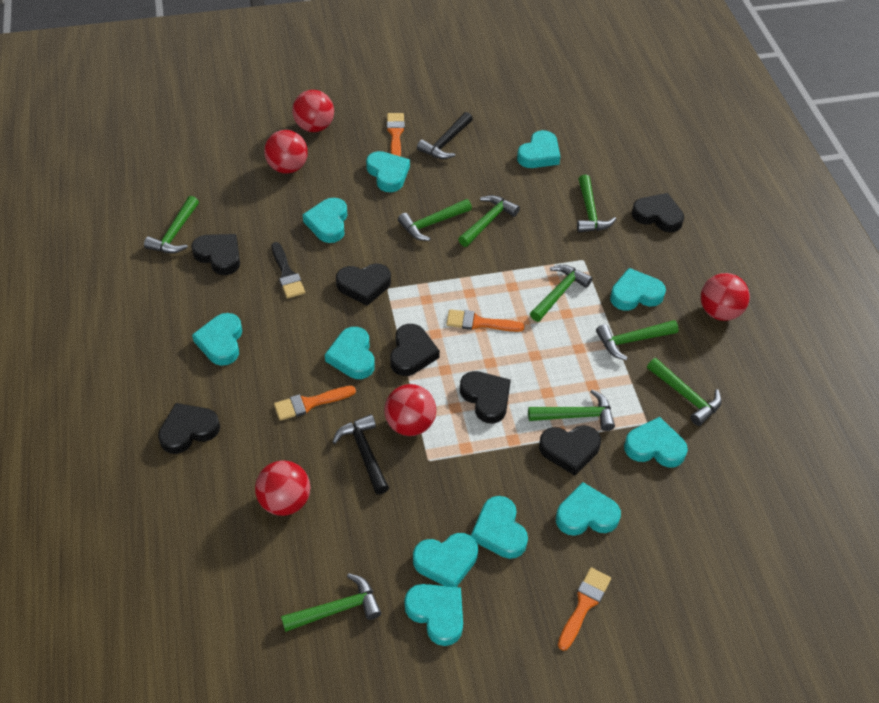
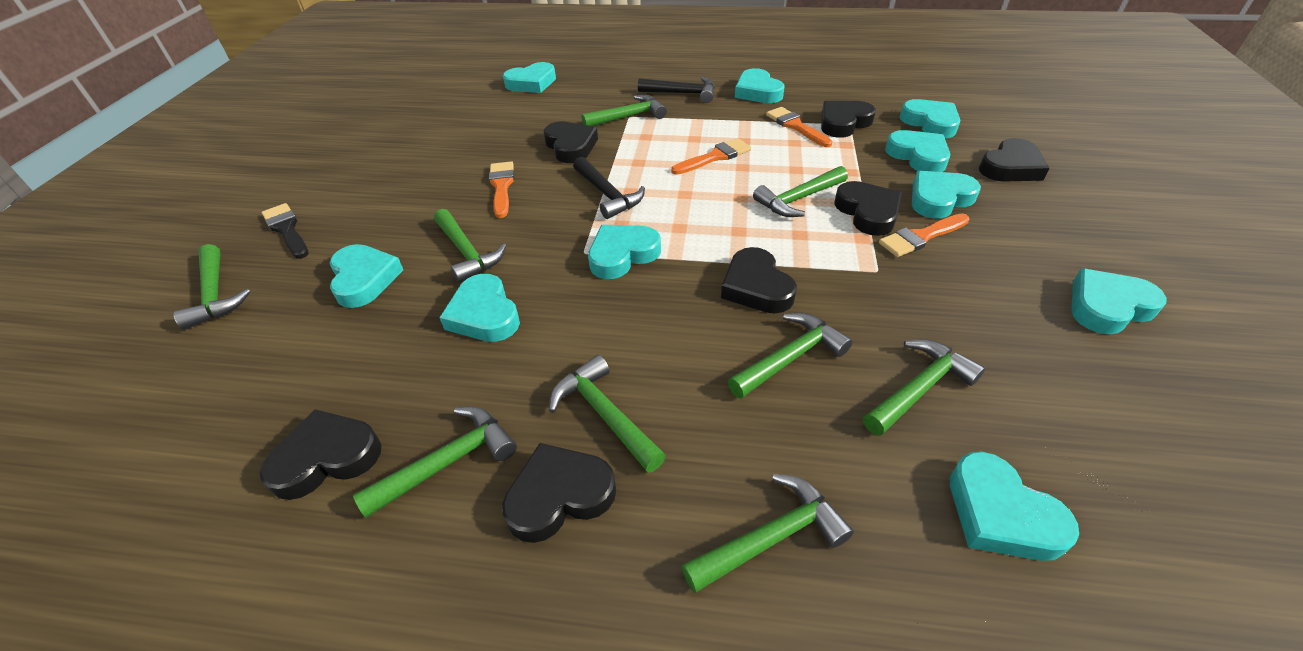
red ball: 5 -> 0
turquoise heart: 11 -> 10

